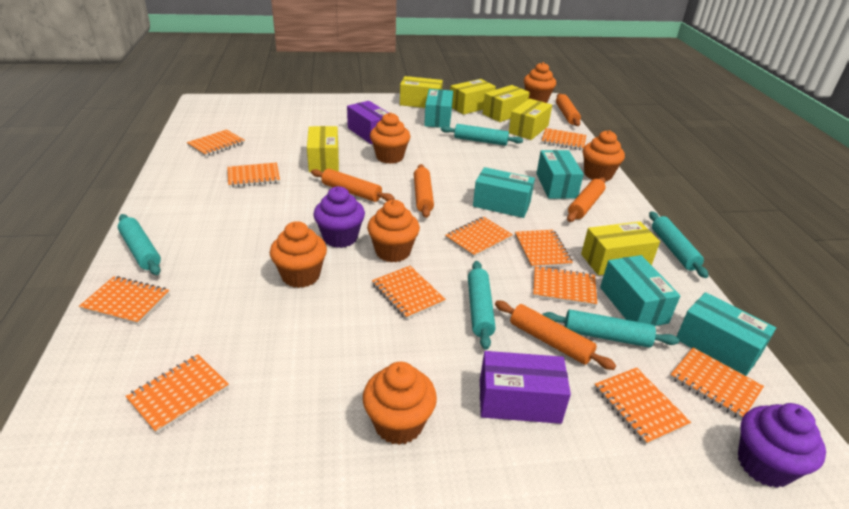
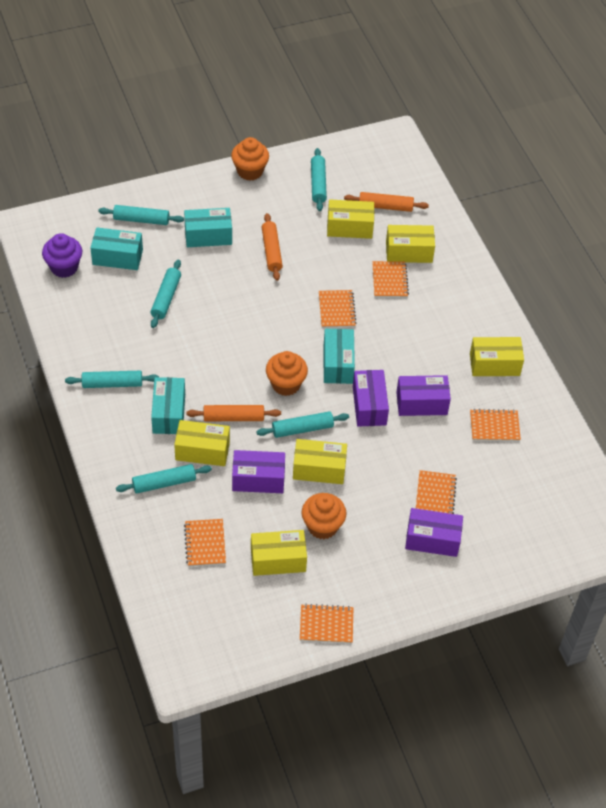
orange cupcake: 6 -> 3
orange notebook: 11 -> 6
orange rolling pin: 5 -> 3
purple box: 2 -> 4
purple cupcake: 2 -> 1
turquoise box: 5 -> 4
turquoise rolling pin: 5 -> 6

